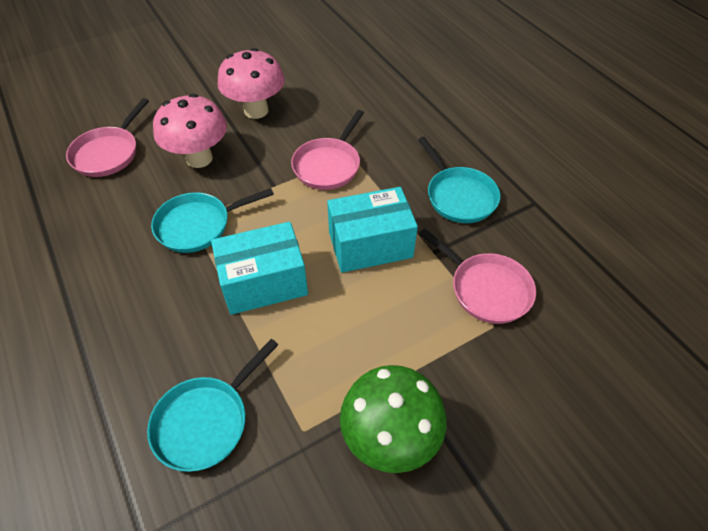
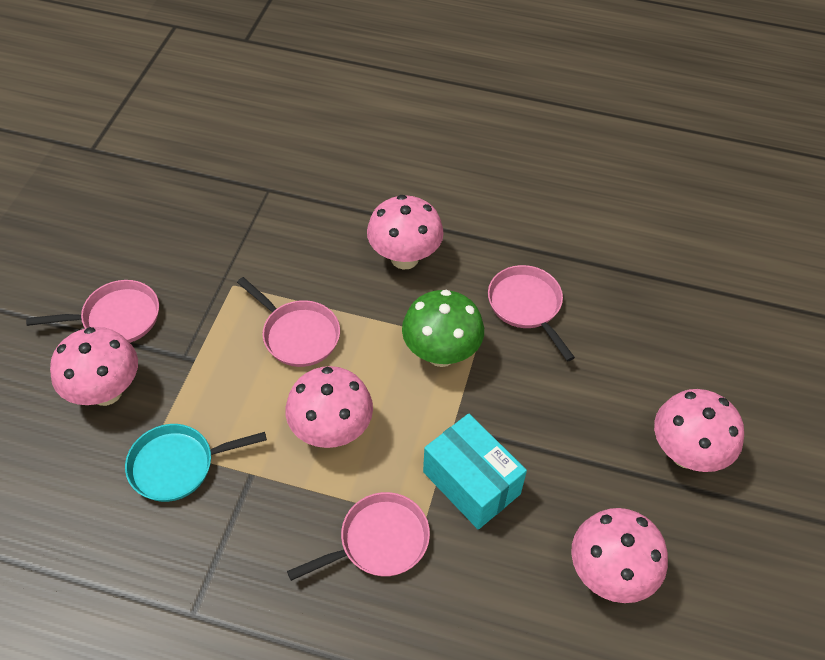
pink mushroom: 2 -> 5
pink pan: 3 -> 4
turquoise box: 2 -> 1
turquoise pan: 3 -> 1

